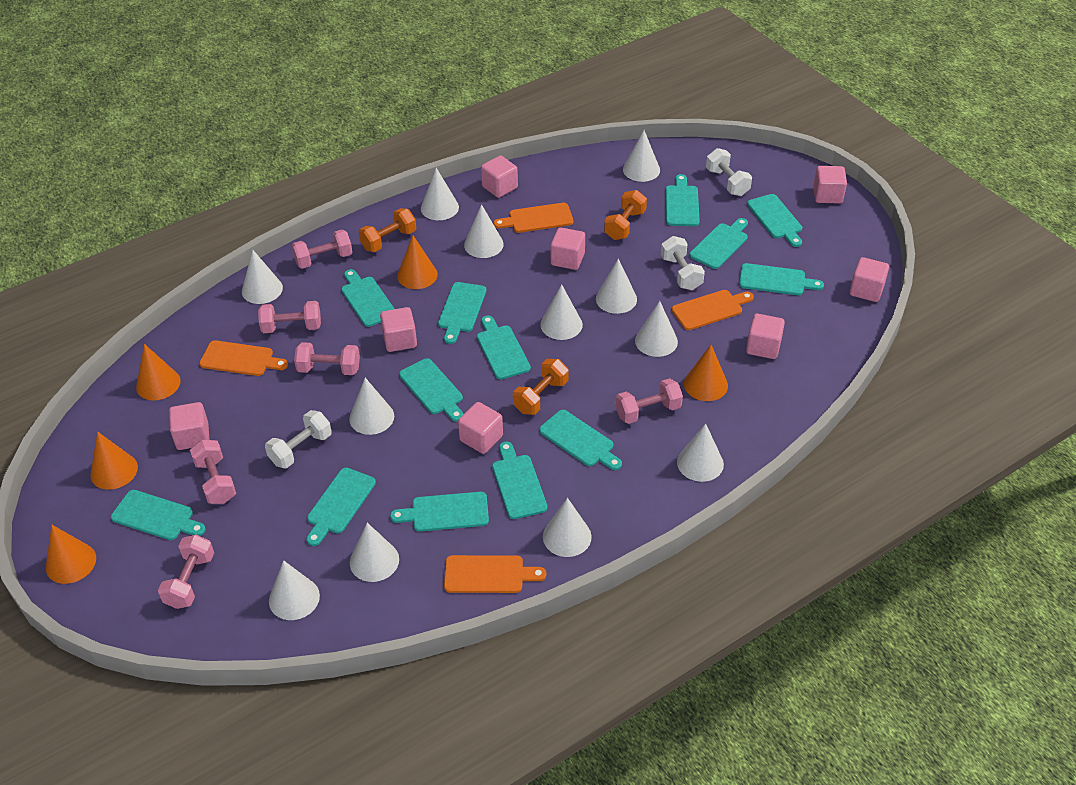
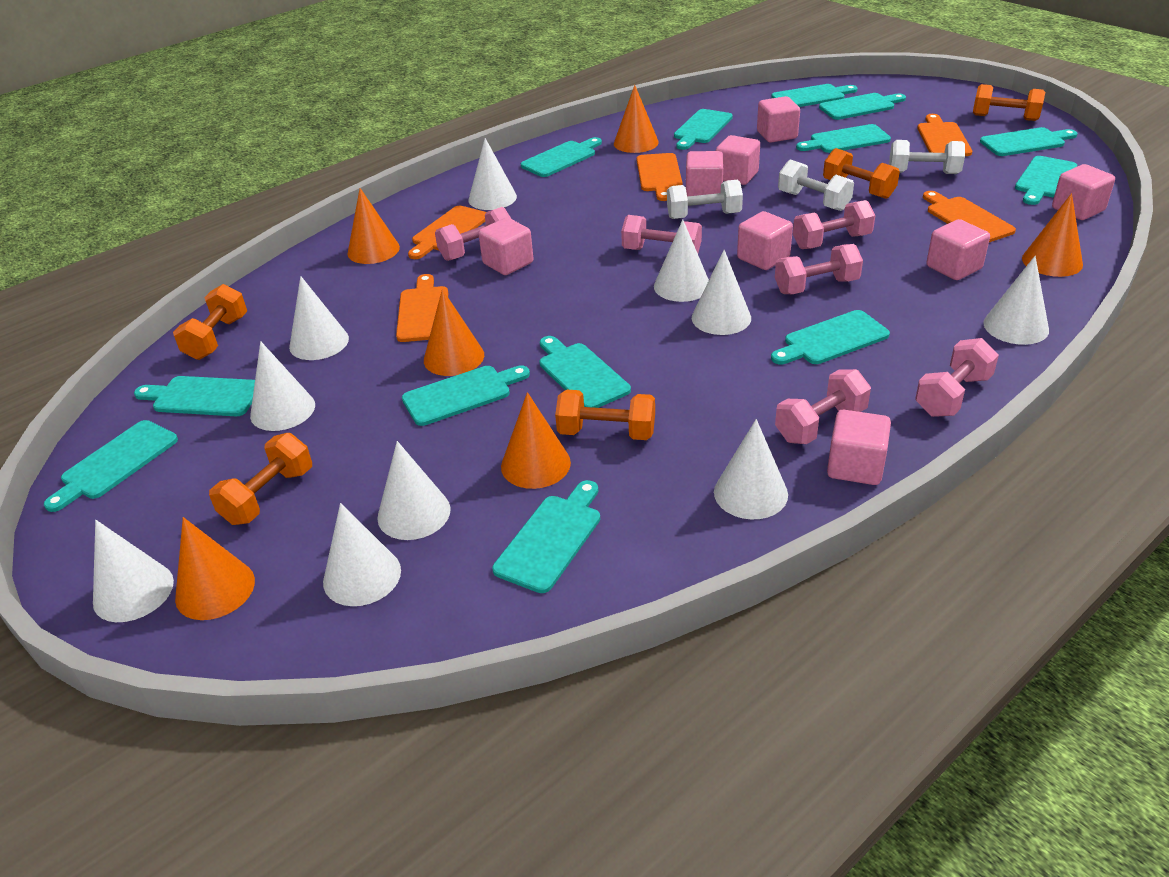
orange cone: 5 -> 6
orange cutting board: 4 -> 5
orange dumbbell: 3 -> 5
white cone: 12 -> 10

